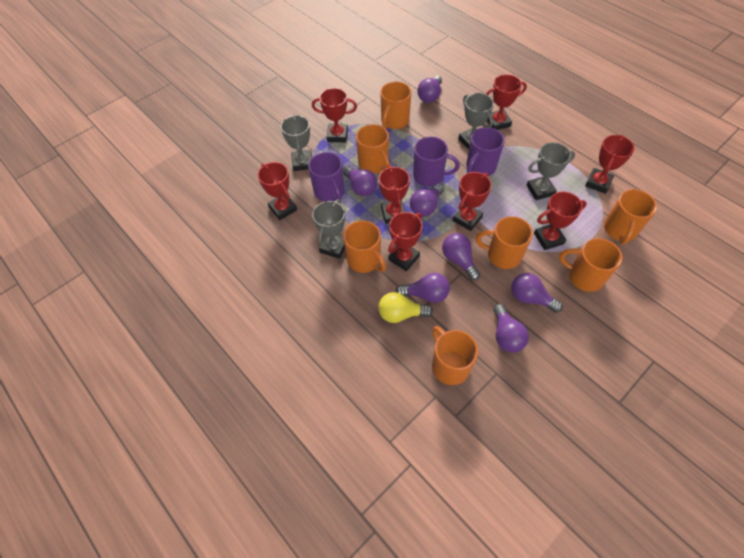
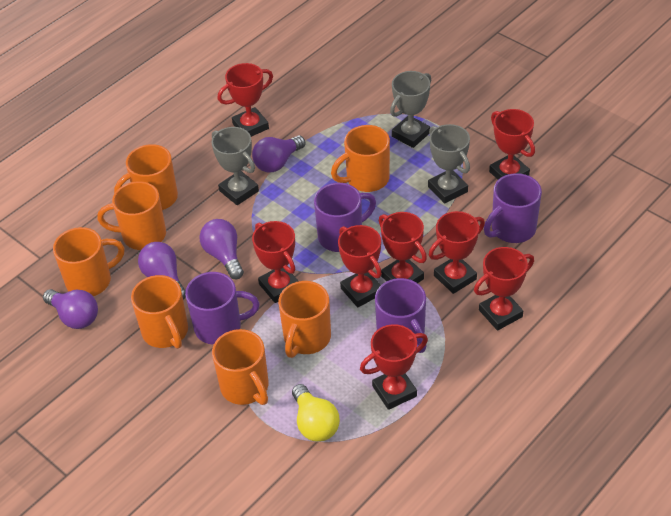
grey trophy: 4 -> 3
purple light bulb: 7 -> 4
purple mug: 3 -> 4

